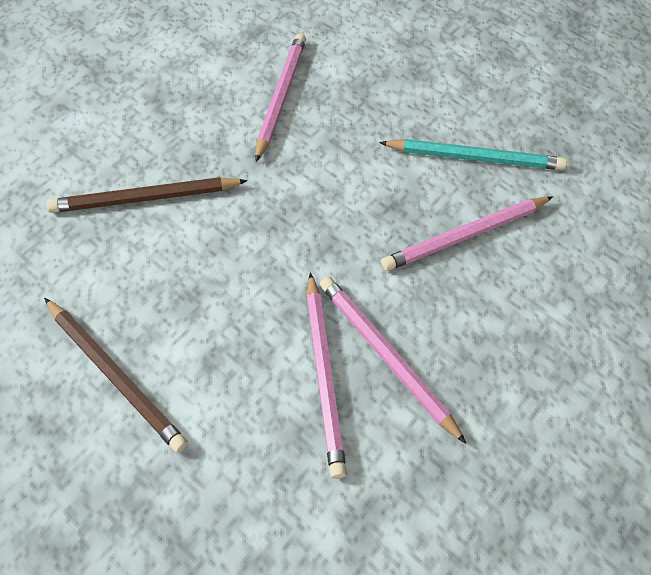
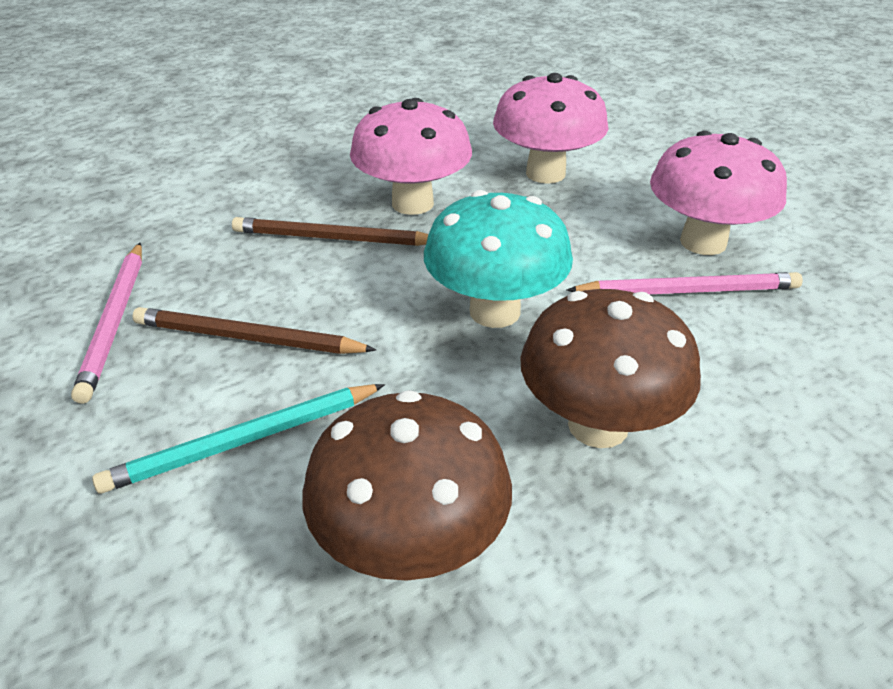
brown mushroom: 0 -> 2
pink mushroom: 0 -> 3
pink pencil: 4 -> 2
turquoise mushroom: 0 -> 1

